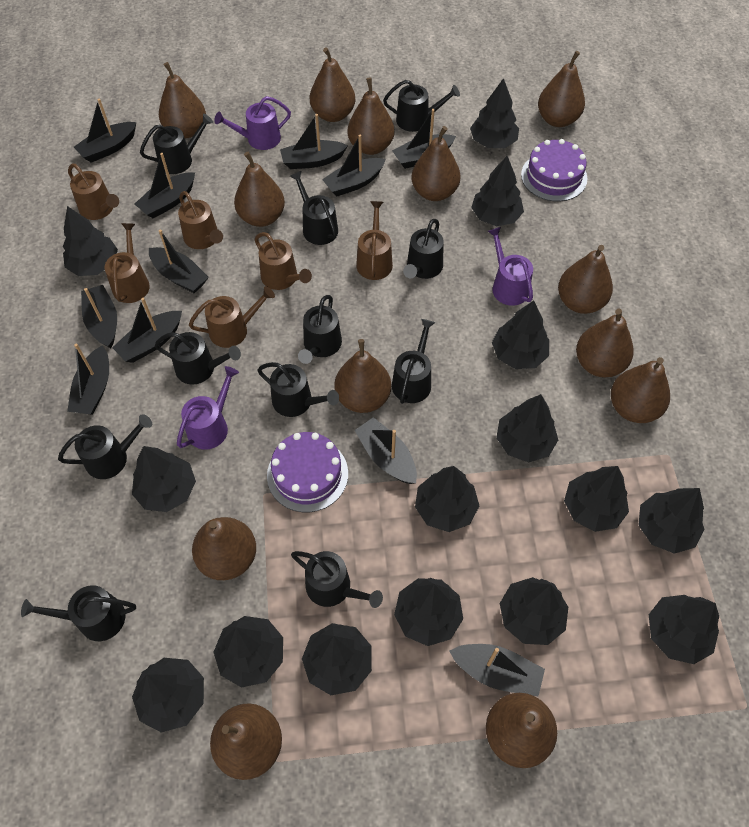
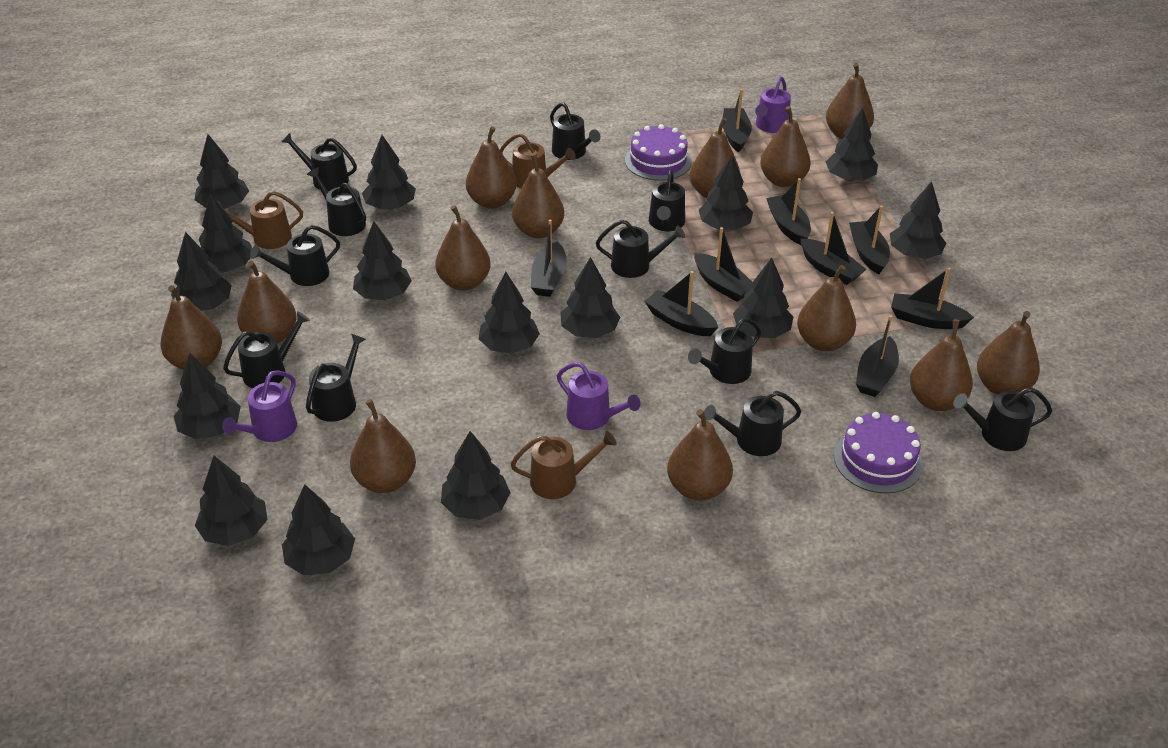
black boat: 11 -> 9
brown watering can: 6 -> 3

